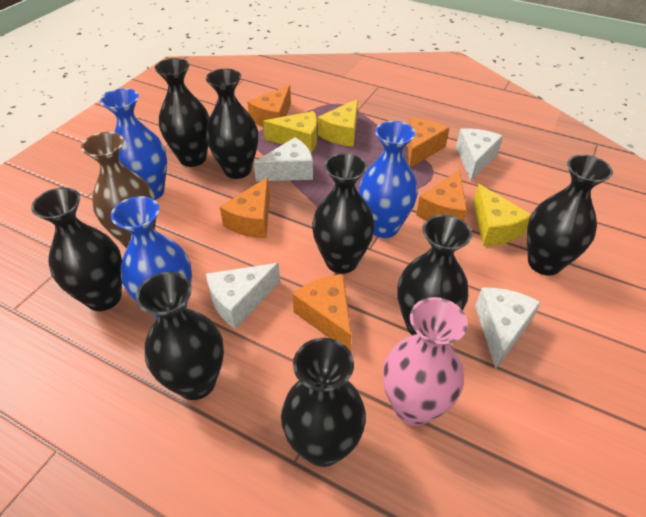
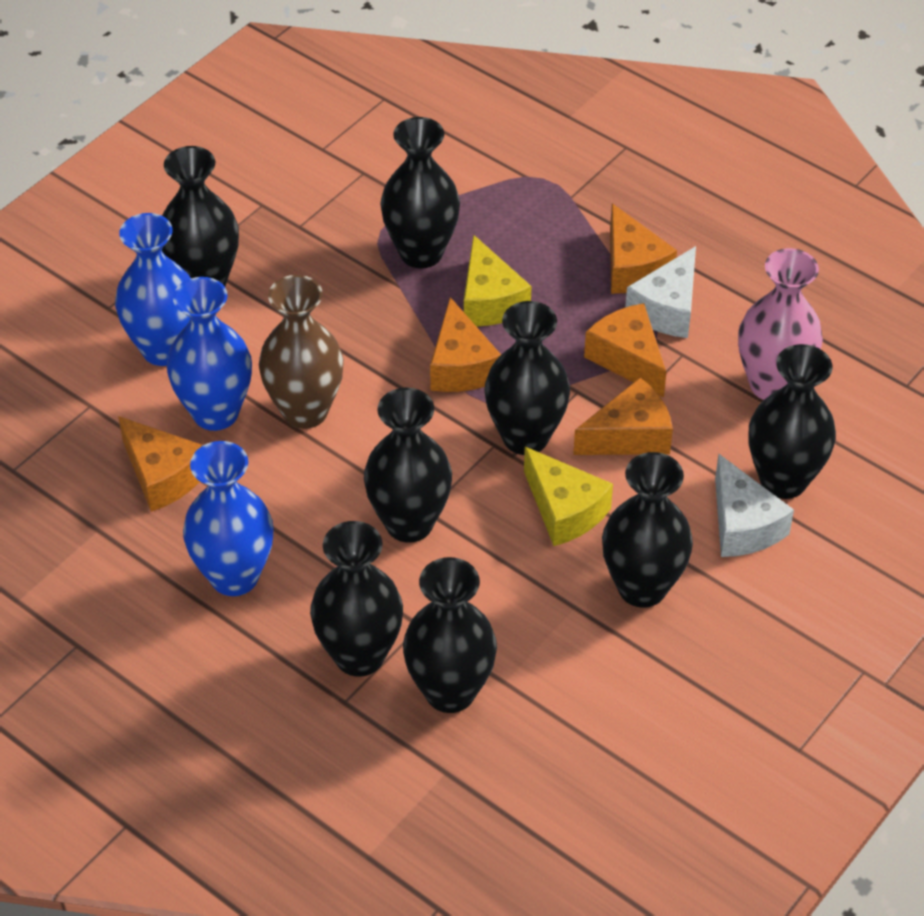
white cheese: 4 -> 2
yellow cheese: 3 -> 2

